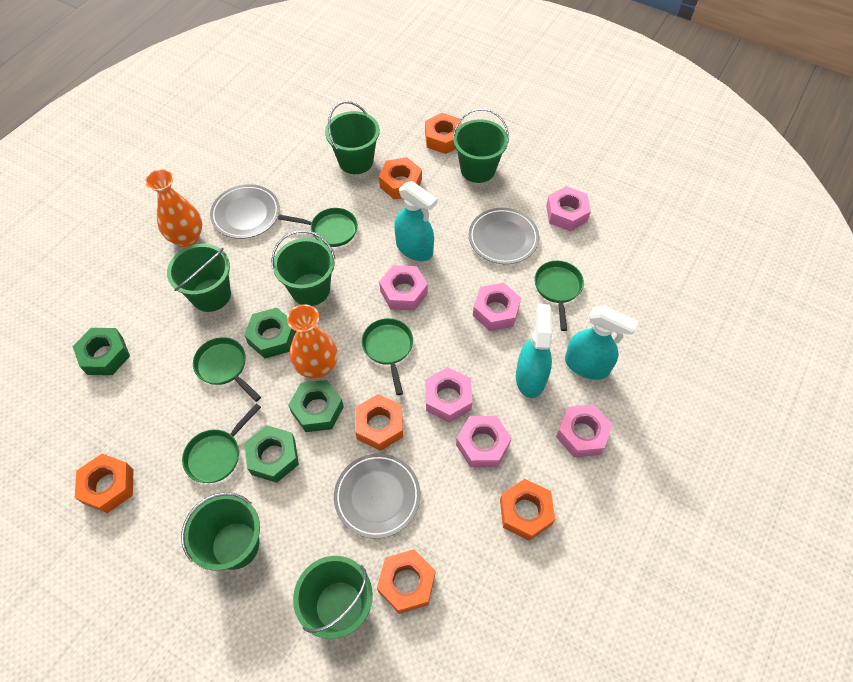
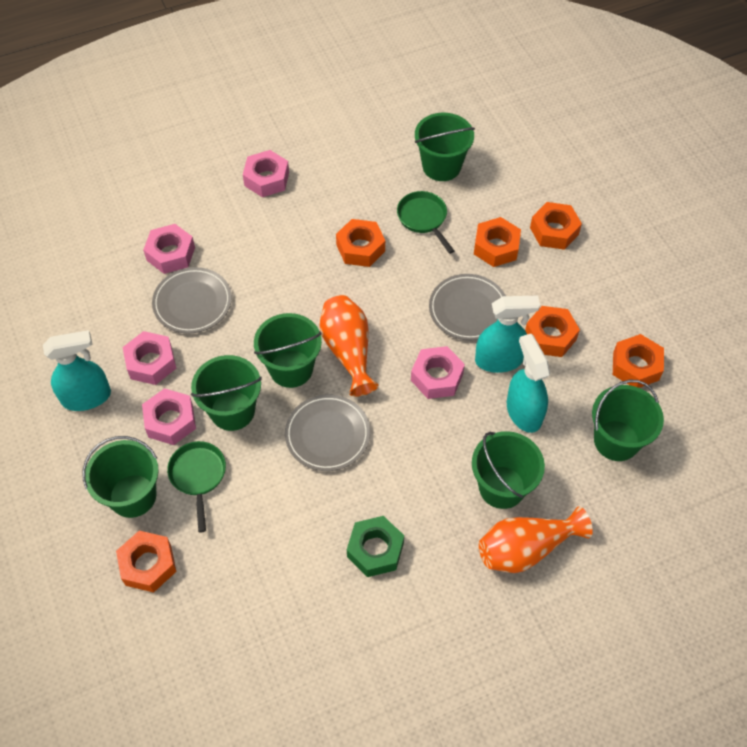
green nut: 4 -> 1
green pan: 5 -> 2
pink nut: 6 -> 5

